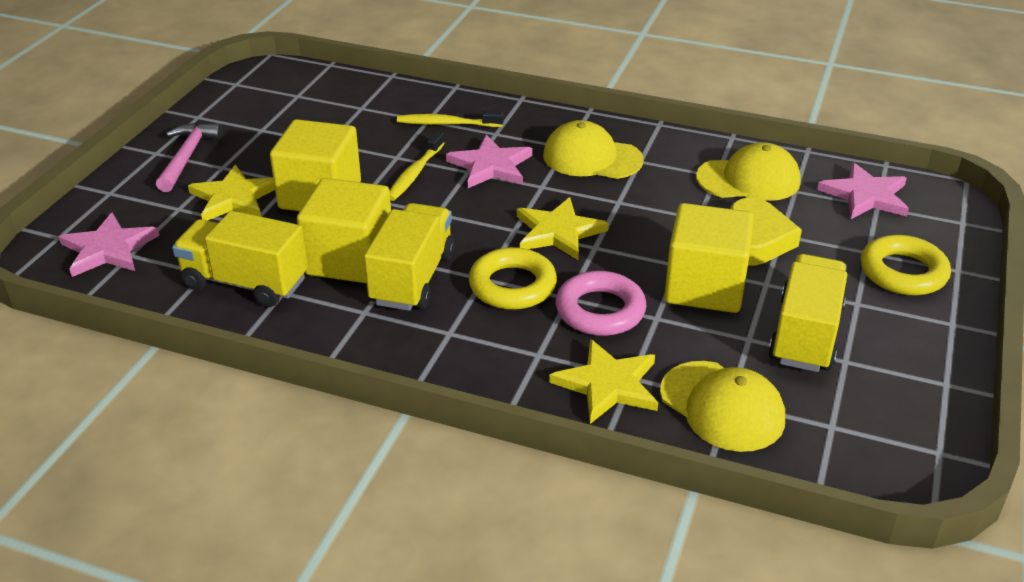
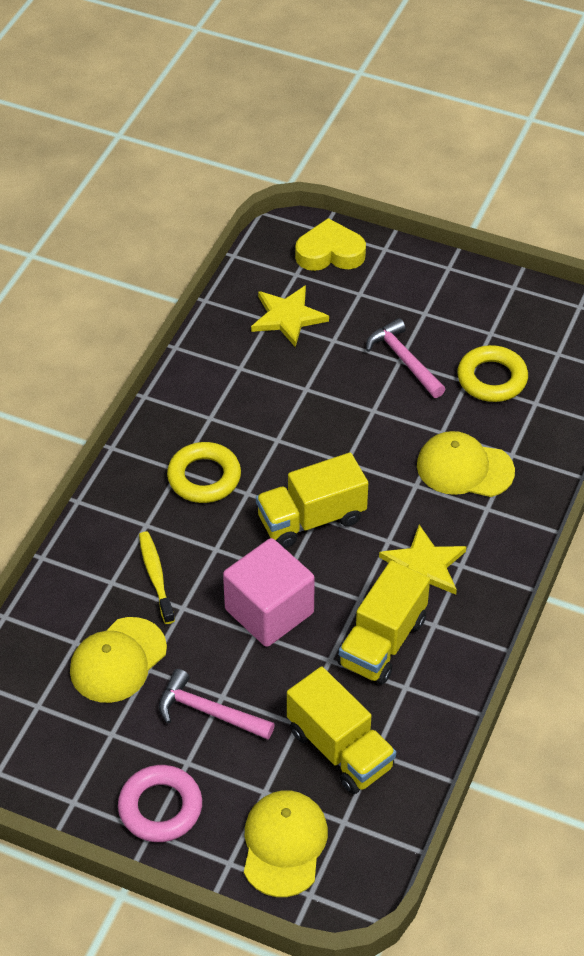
pink cube: 0 -> 1
pink hammer: 1 -> 2
pink star: 3 -> 0
yellow cube: 3 -> 0
yellow star: 3 -> 2
yellow toothbrush: 2 -> 1

